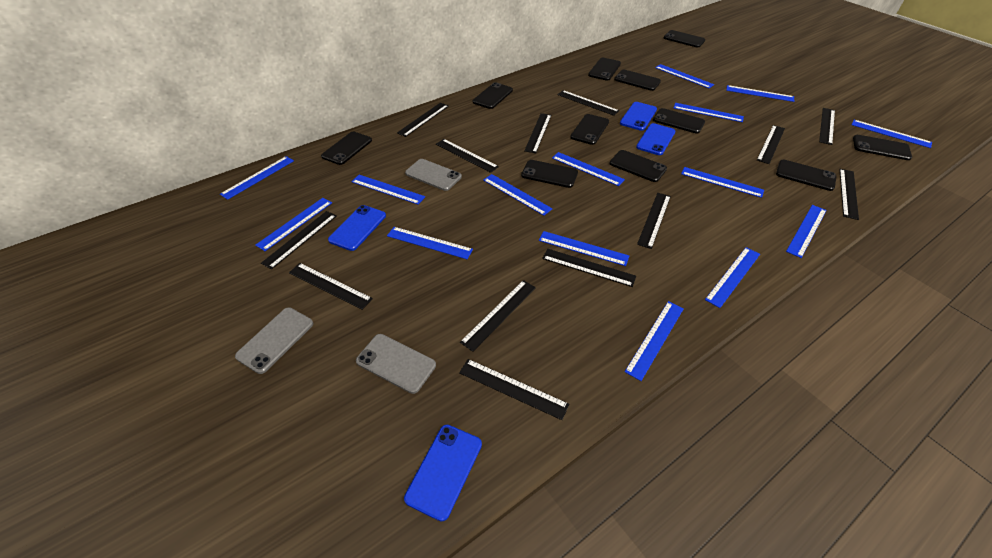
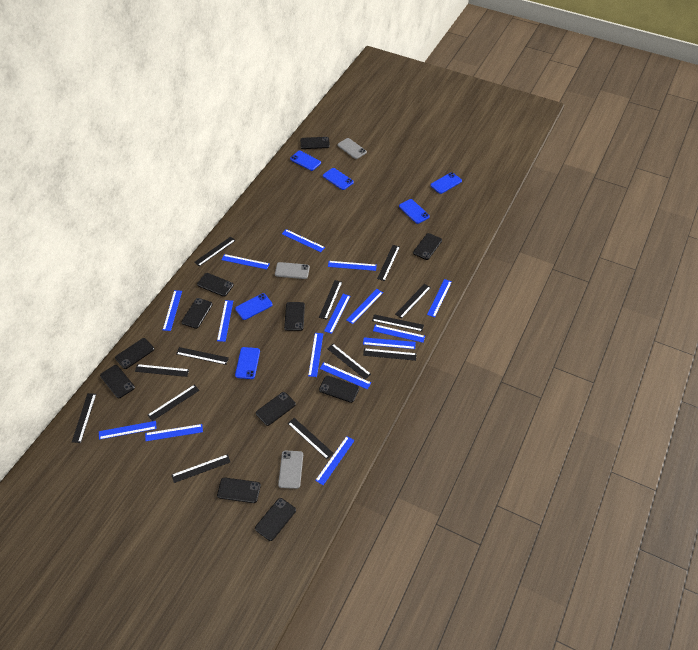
blue phone: 4 -> 6

